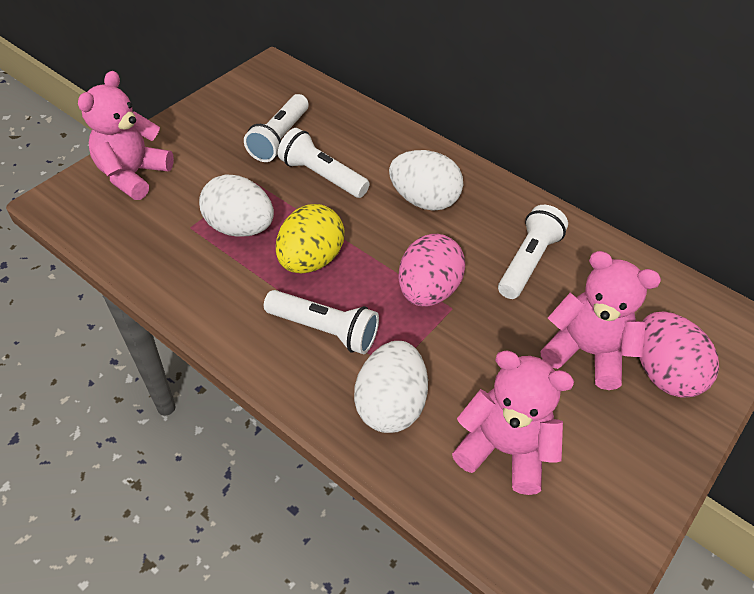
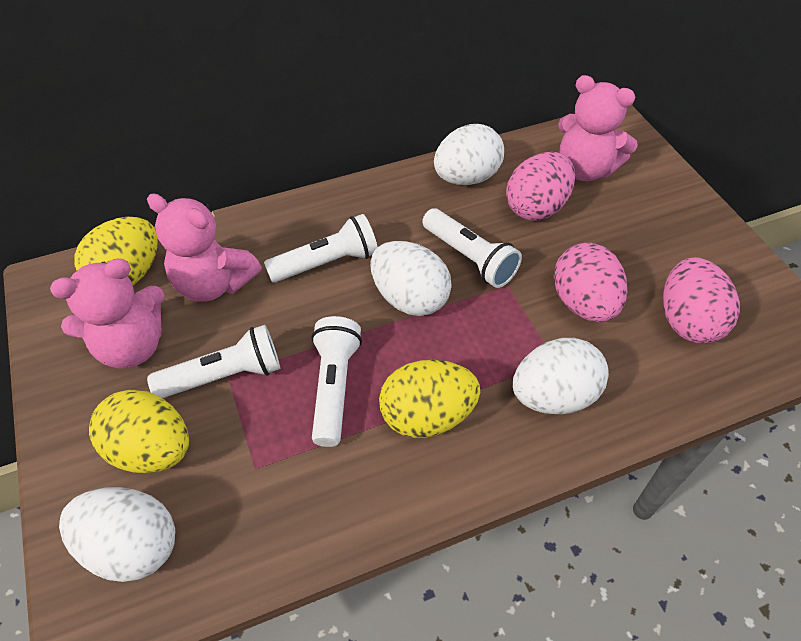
pink egg: 2 -> 3
white egg: 3 -> 4
yellow egg: 1 -> 3

